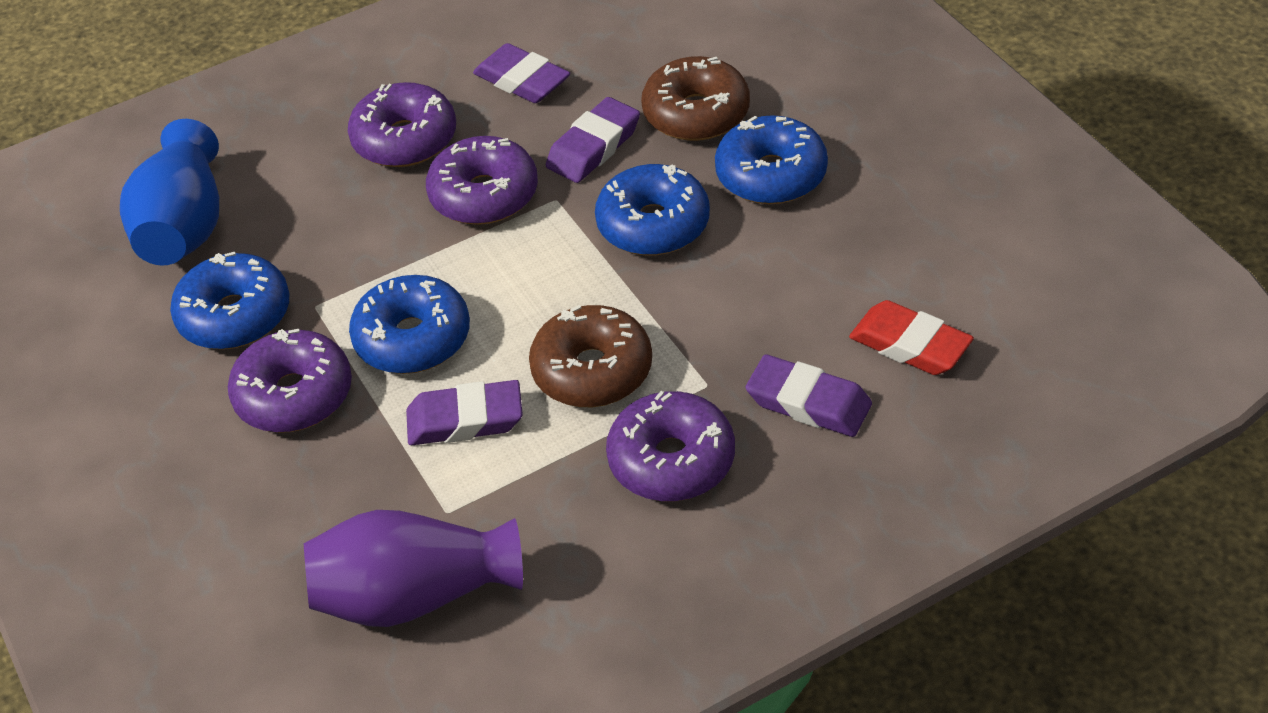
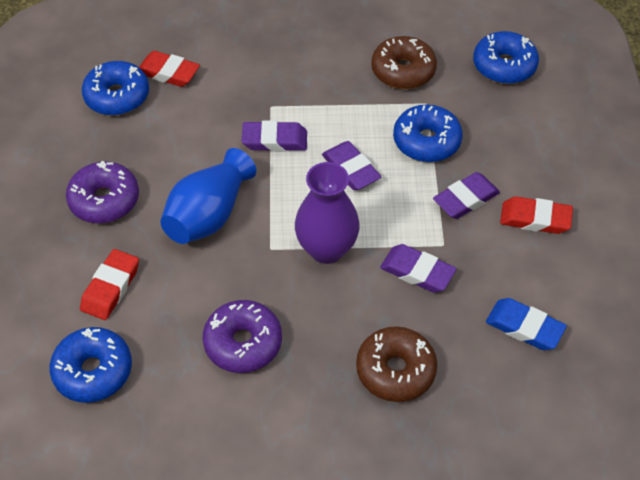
blue eraser: 0 -> 1
purple donut: 4 -> 2
red eraser: 1 -> 3

